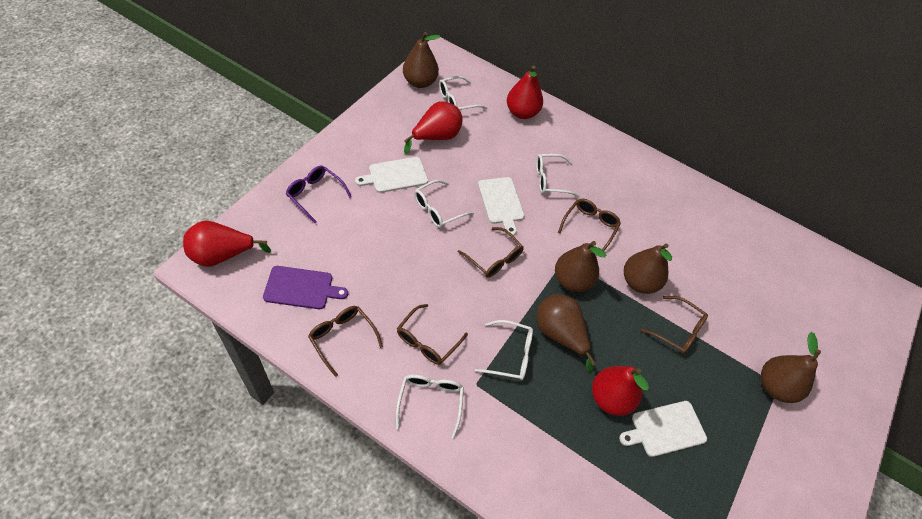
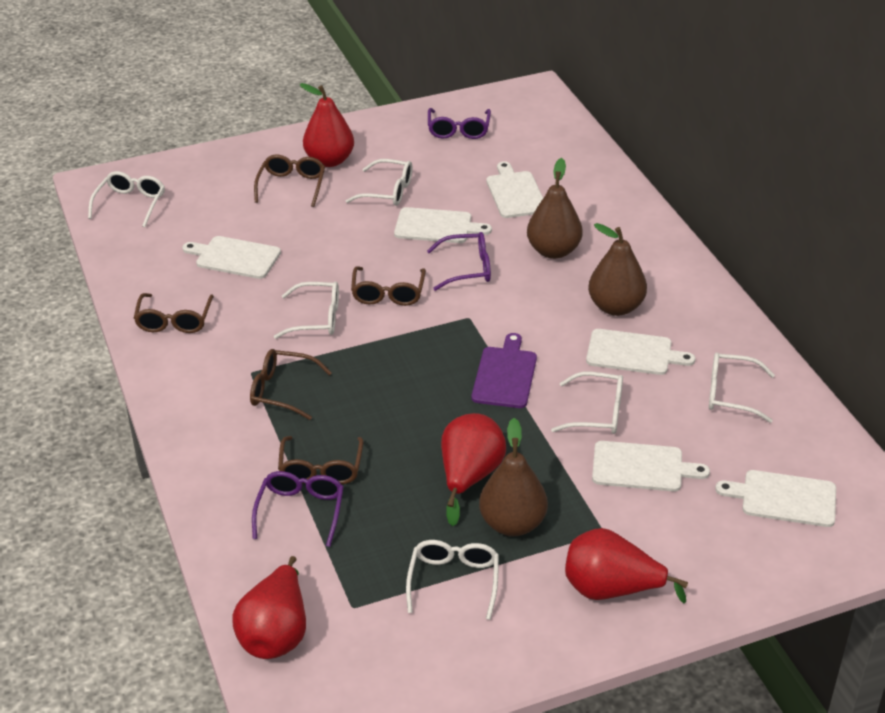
brown pear: 5 -> 3
purple glasses: 1 -> 3
white cutting board: 3 -> 6
white glasses: 5 -> 6

